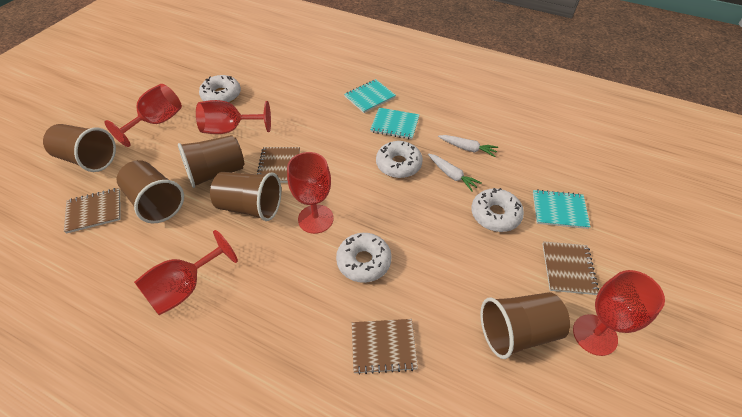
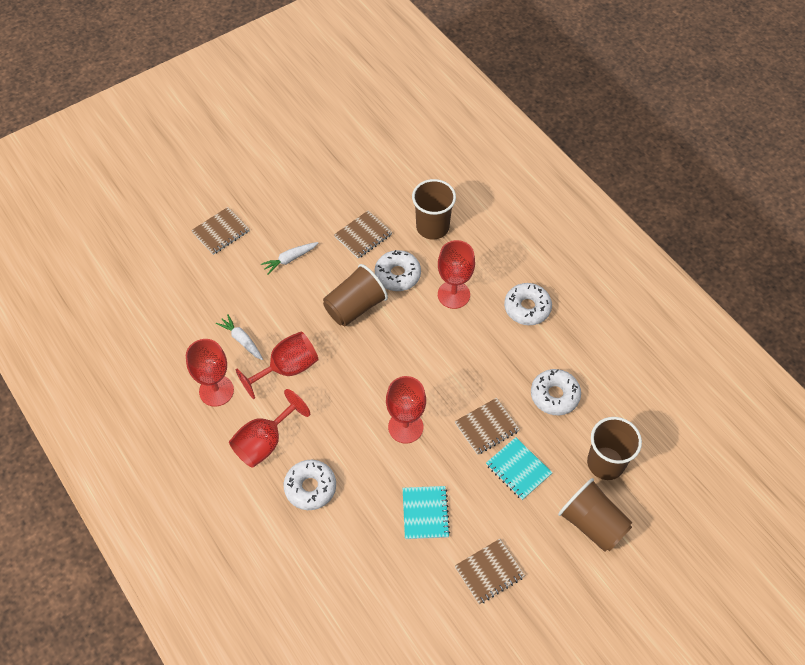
brown cup: 5 -> 4
turquoise notebook: 3 -> 2

